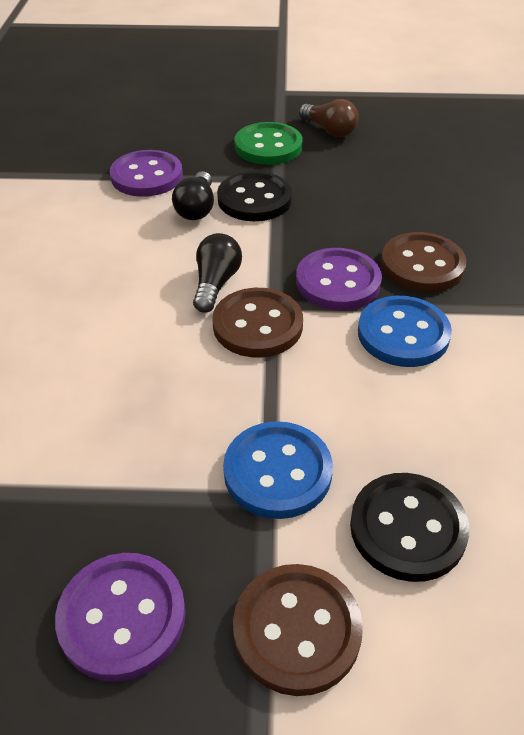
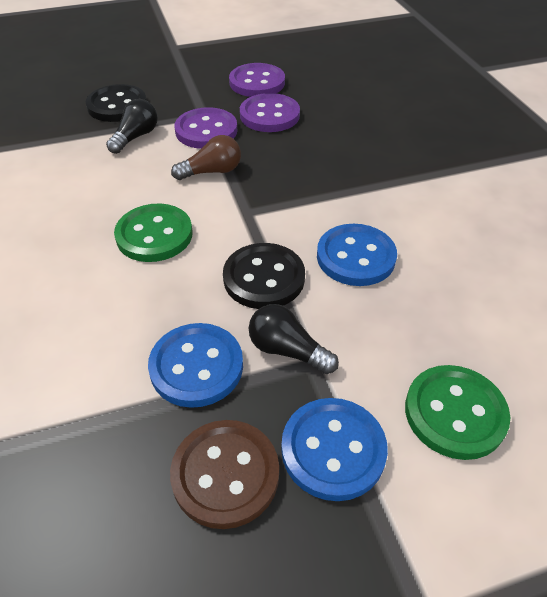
blue button: 2 -> 3
brown button: 3 -> 1
green button: 1 -> 2

